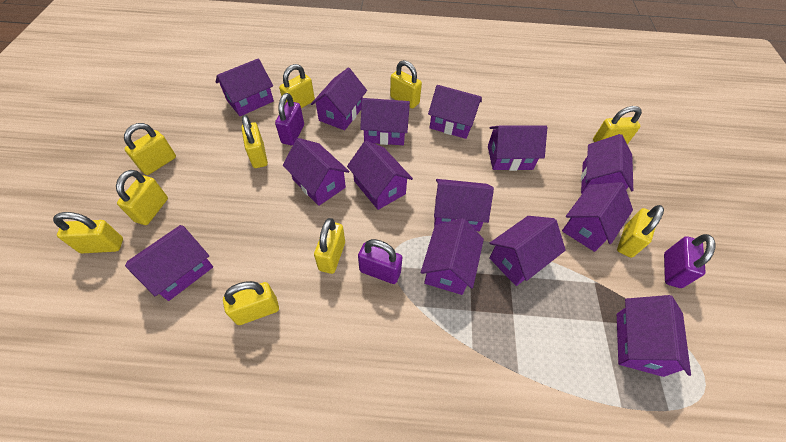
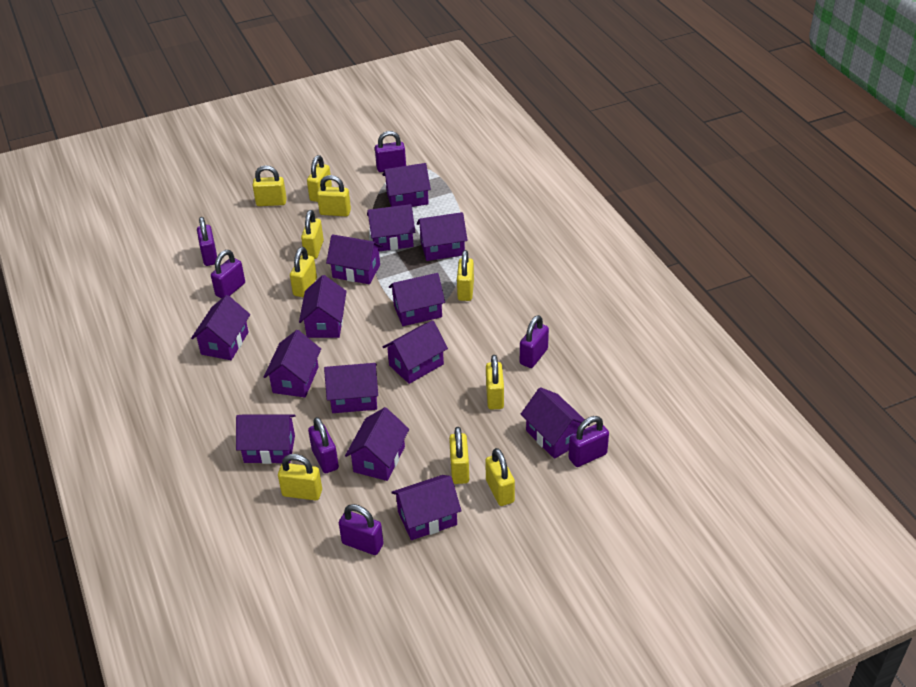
purple padlock: 3 -> 7

